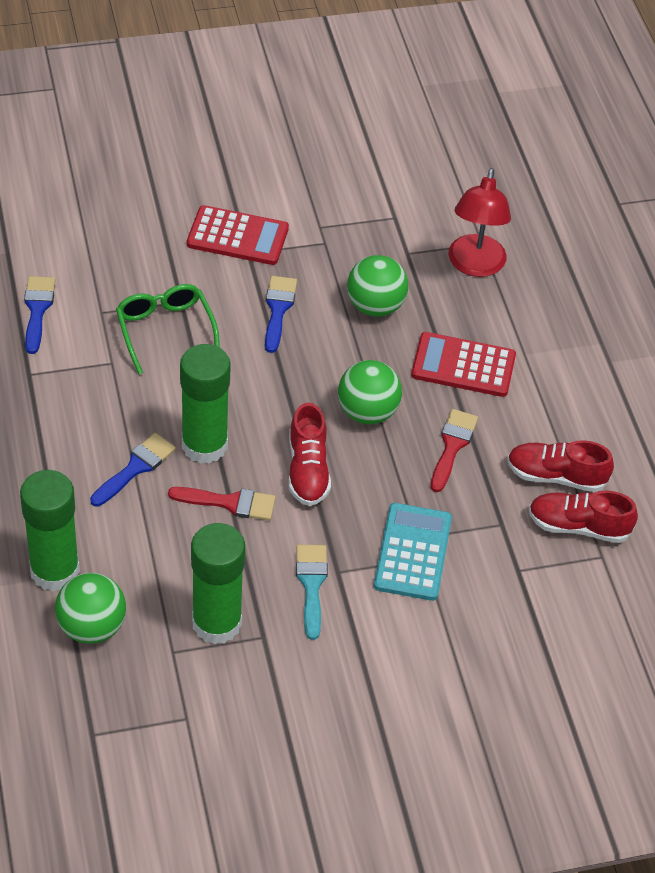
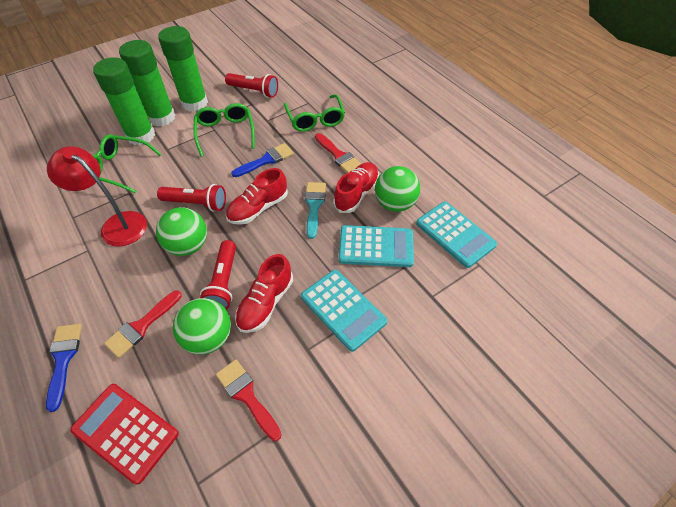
blue brush: 3 -> 2
green glasses: 1 -> 3
red brush: 2 -> 3
red calculator: 2 -> 1
red flashlight: 0 -> 3
turquoise calculator: 1 -> 3

